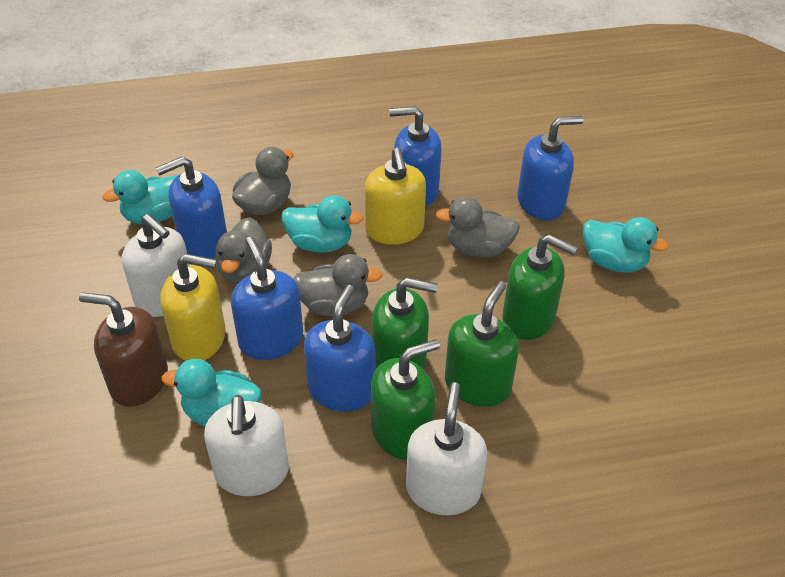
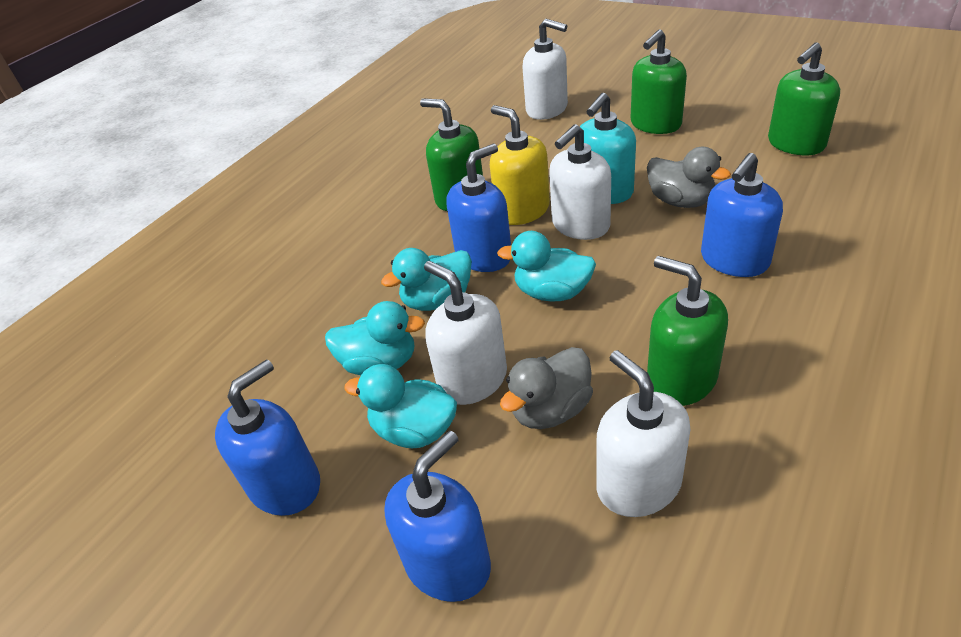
blue soap dispenser: 5 -> 4
brown soap dispenser: 1 -> 0
grey duck: 4 -> 2
turquoise soap dispenser: 0 -> 1
white soap dispenser: 3 -> 4
yellow soap dispenser: 2 -> 1

